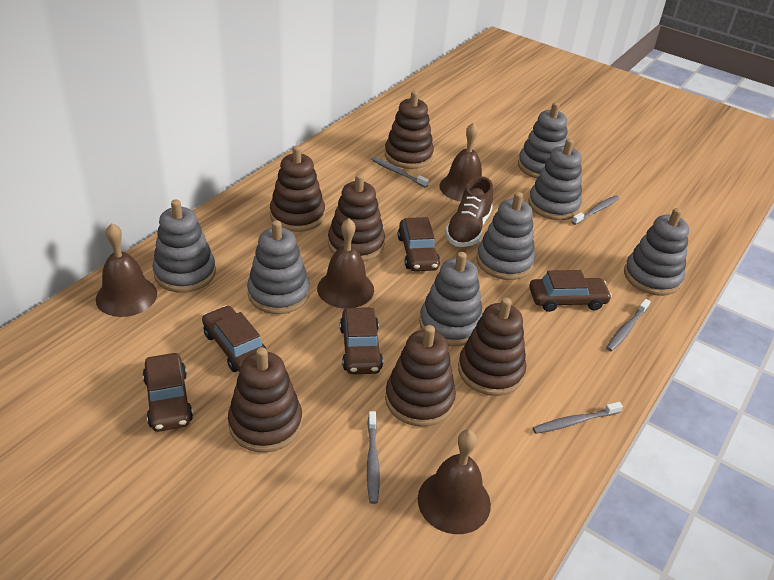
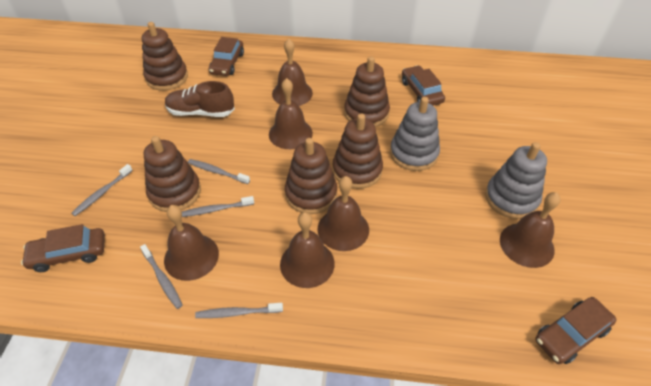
brown bell: 4 -> 6
brown car: 5 -> 4
brown stacking toy: 6 -> 5
grey stacking toy: 7 -> 2

